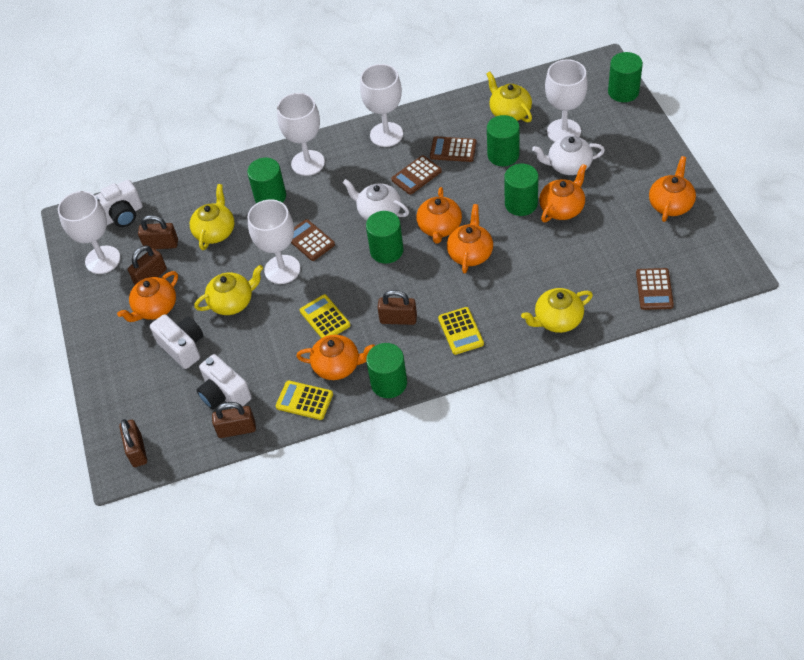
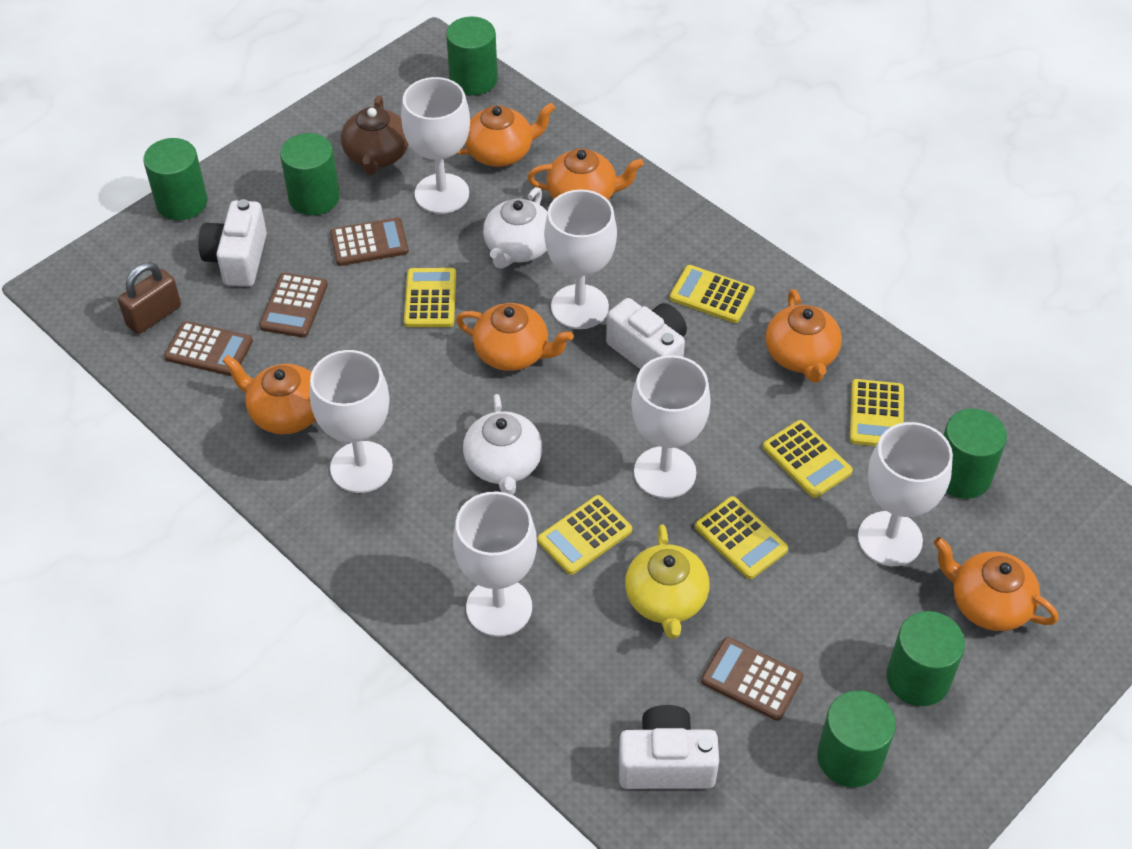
brown padlock: 5 -> 1
brown teapot: 0 -> 1
white goblet: 5 -> 6
yellow calculator: 3 -> 6
yellow teapot: 4 -> 1

